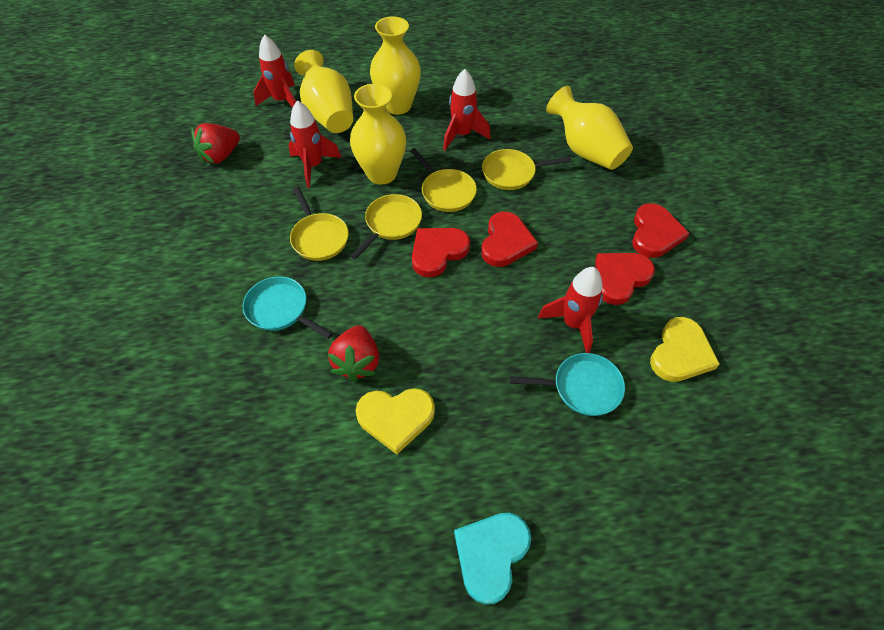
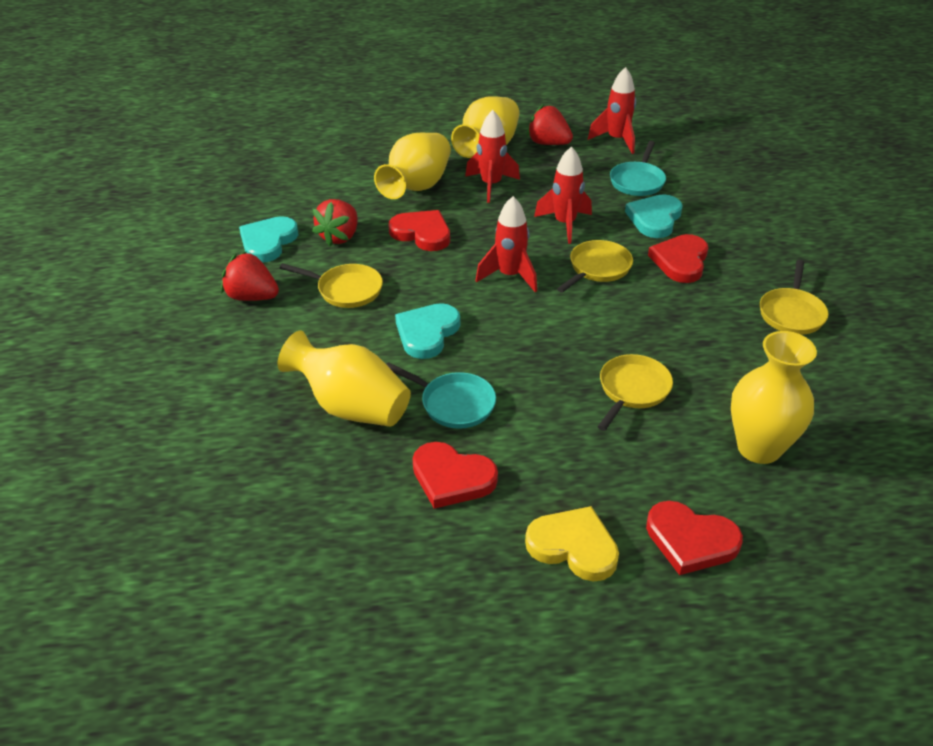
red strawberry: 2 -> 3
turquoise heart: 1 -> 3
yellow heart: 2 -> 1

